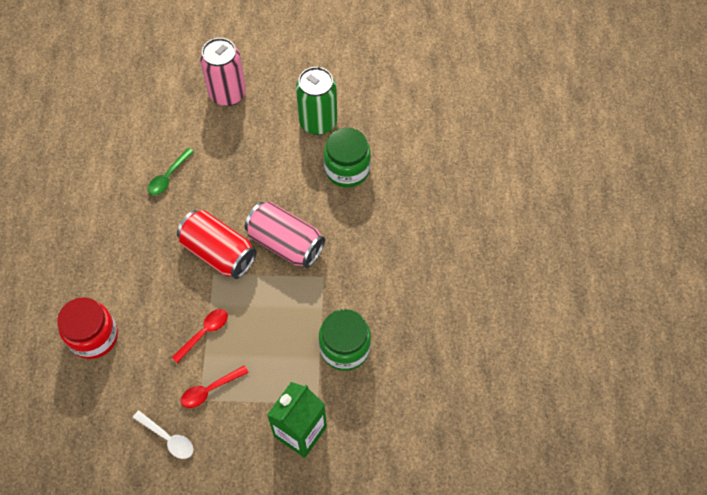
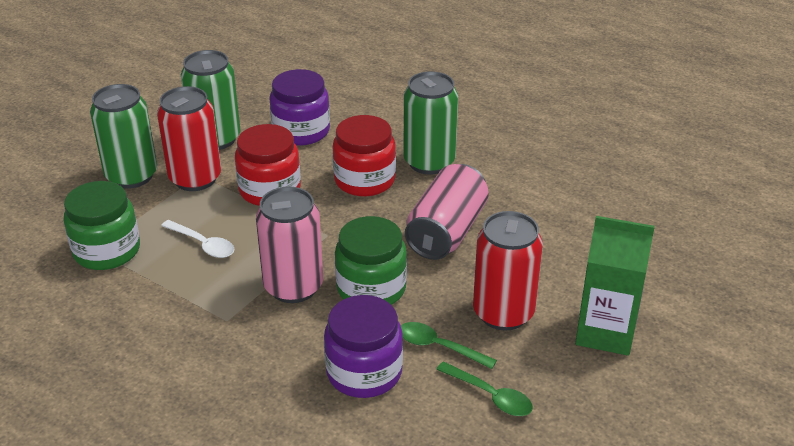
green can: 1 -> 3
green spoon: 1 -> 2
purple jar: 0 -> 2
red can: 1 -> 2
red jar: 1 -> 2
red spoon: 2 -> 0

